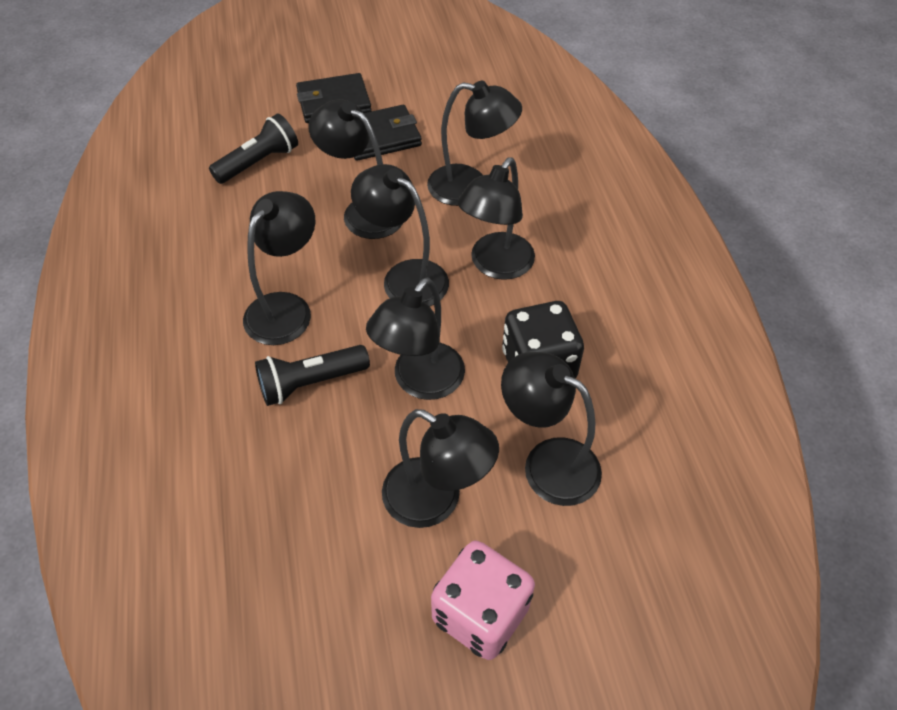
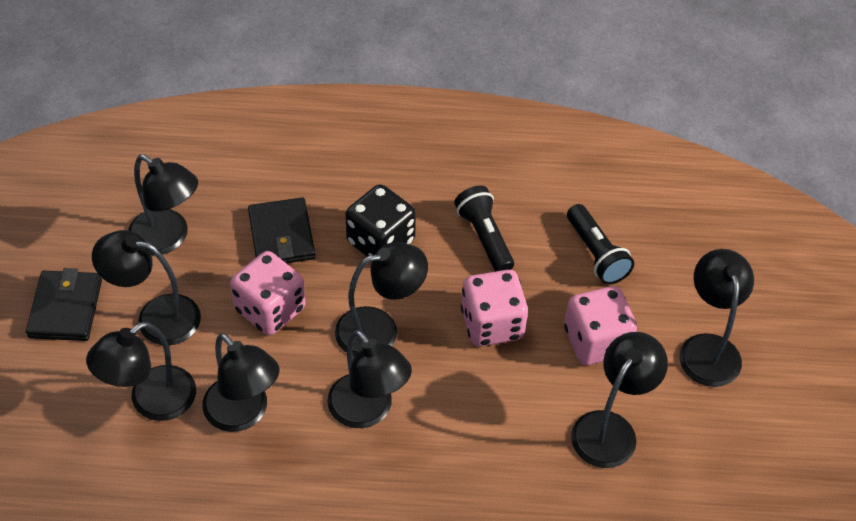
pink dice: 1 -> 3

